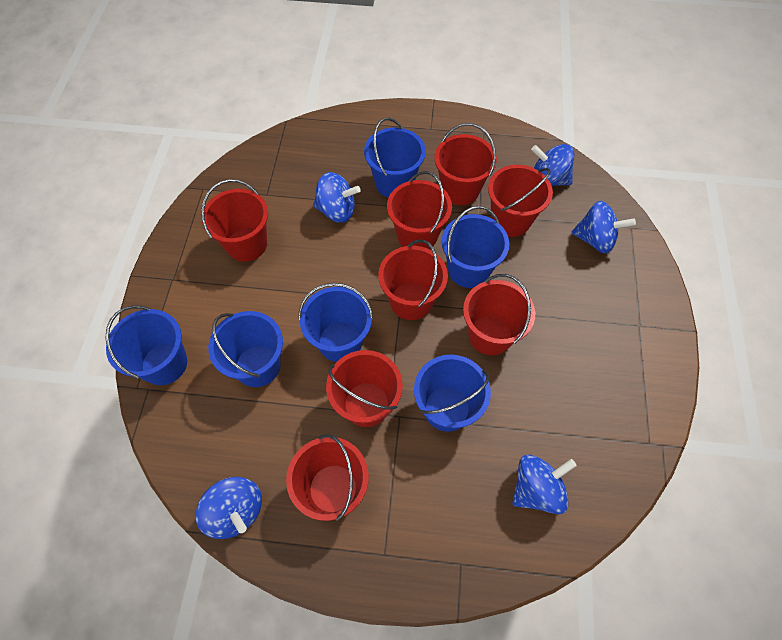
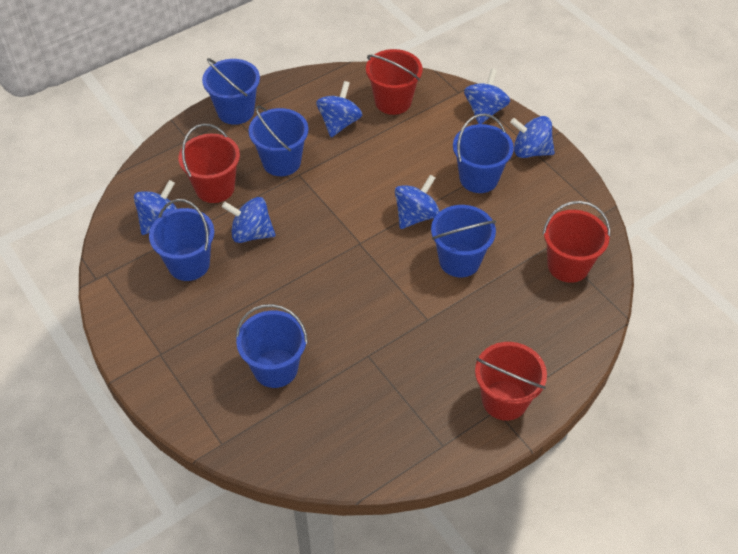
blue spinning top: 5 -> 6
red bucket: 8 -> 4

